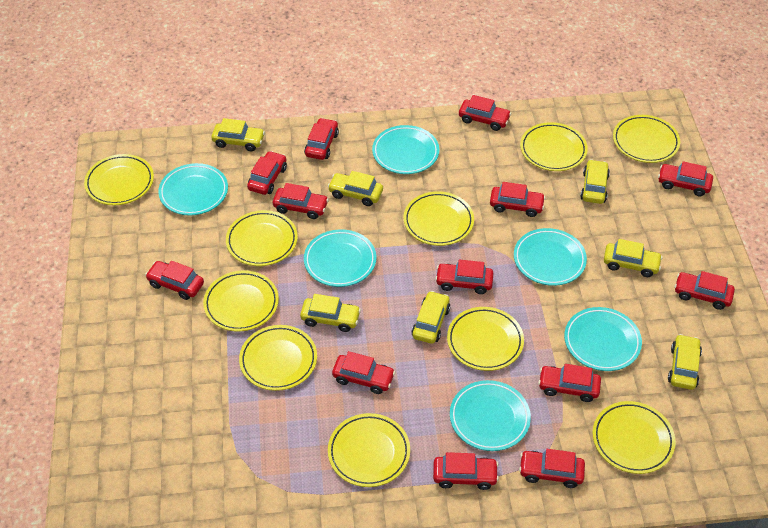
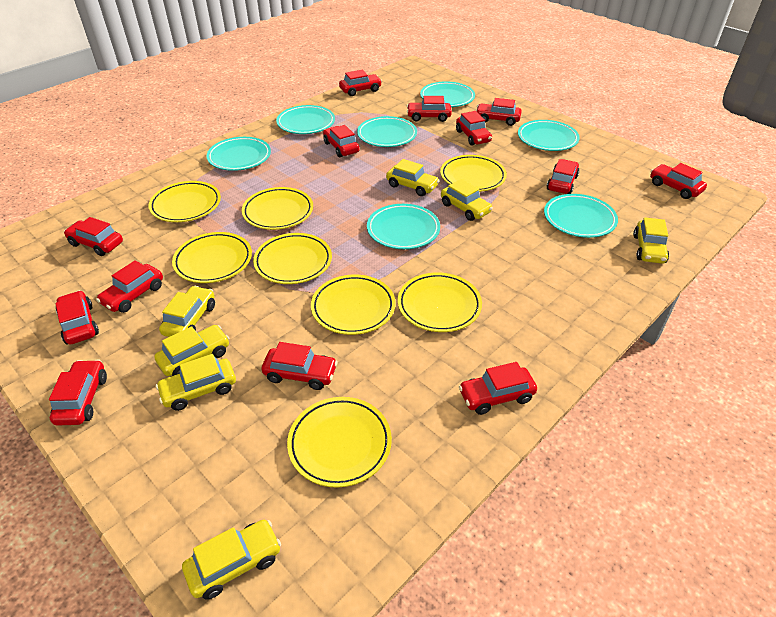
turquoise plate: 6 -> 7
yellow plate: 10 -> 8

